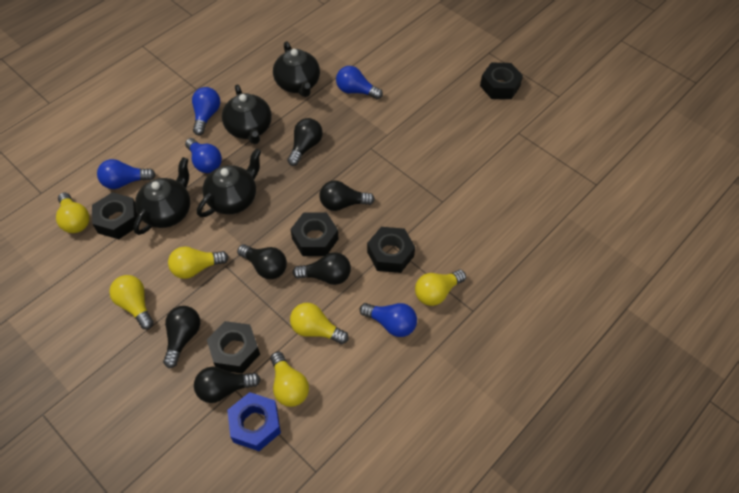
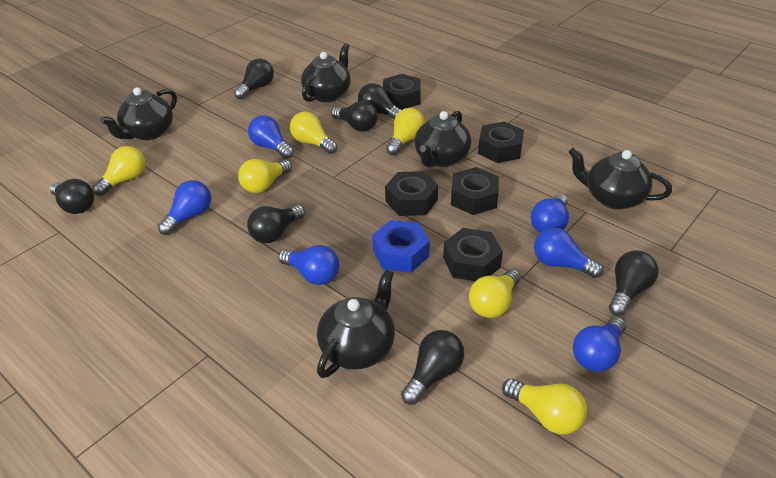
black light bulb: 6 -> 7
black teapot: 4 -> 5
blue light bulb: 5 -> 6

